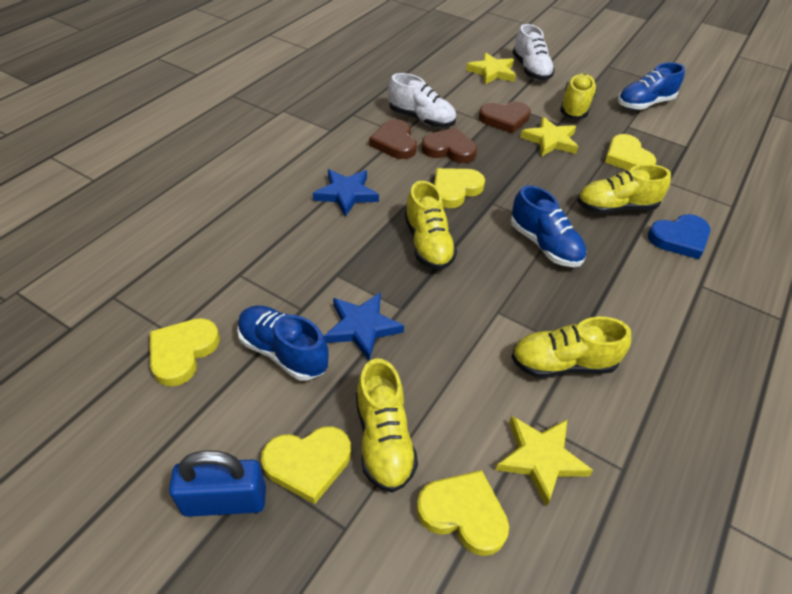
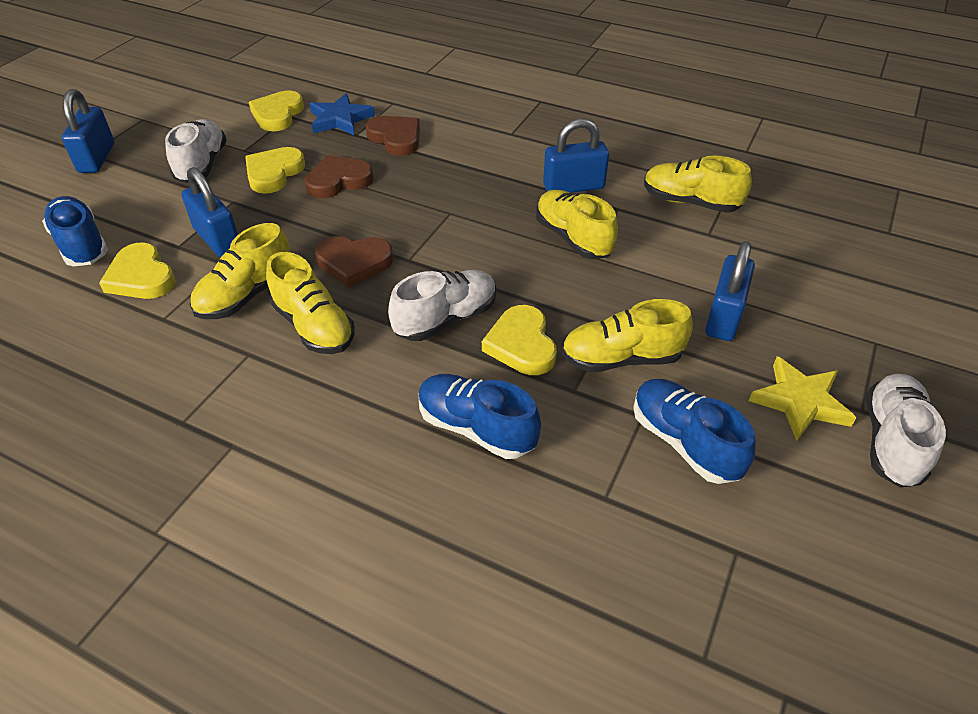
blue heart: 1 -> 0
blue padlock: 1 -> 4
blue star: 2 -> 1
white shoe: 2 -> 3
yellow heart: 5 -> 4
yellow star: 3 -> 1

